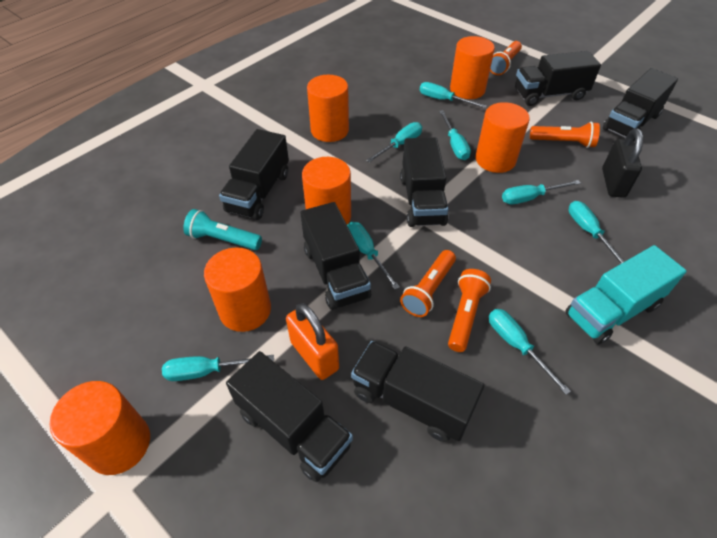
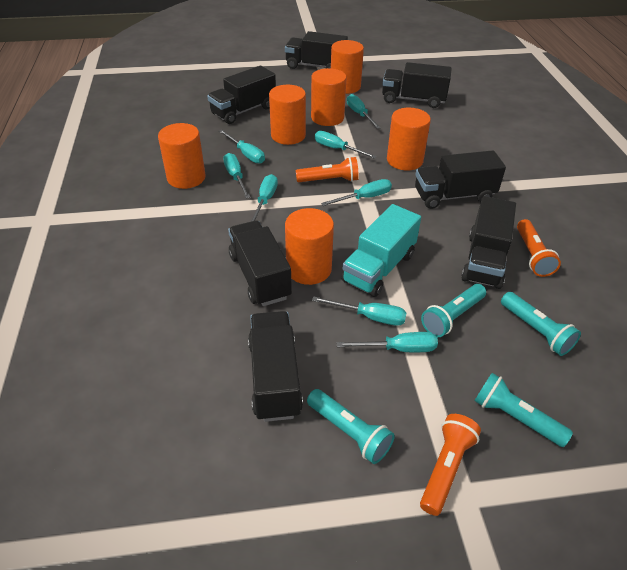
black padlock: 1 -> 0
orange flashlight: 4 -> 3
orange padlock: 1 -> 0
turquoise flashlight: 1 -> 4

